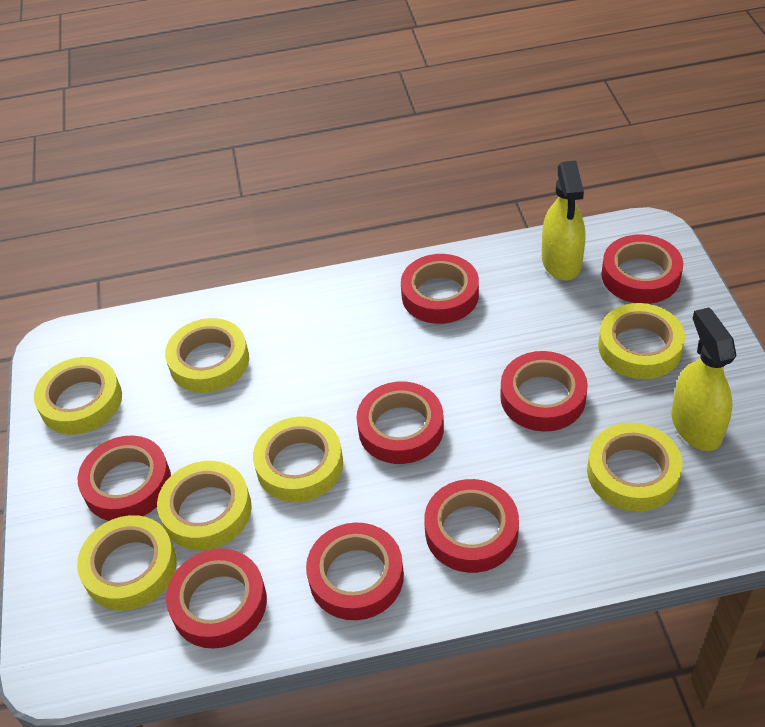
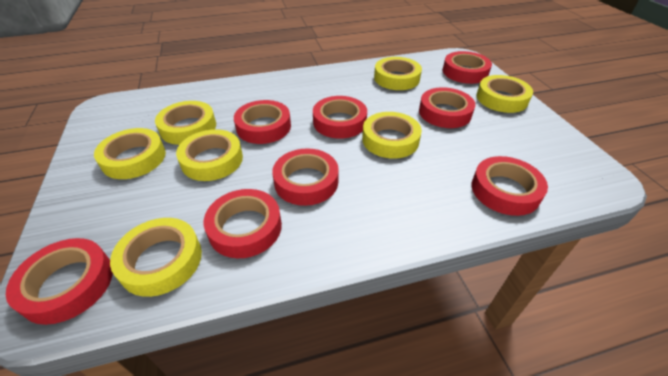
yellow spray bottle: 2 -> 0

